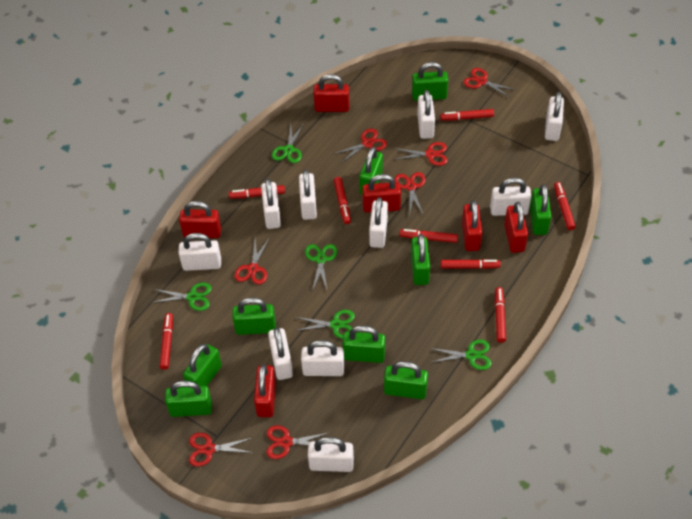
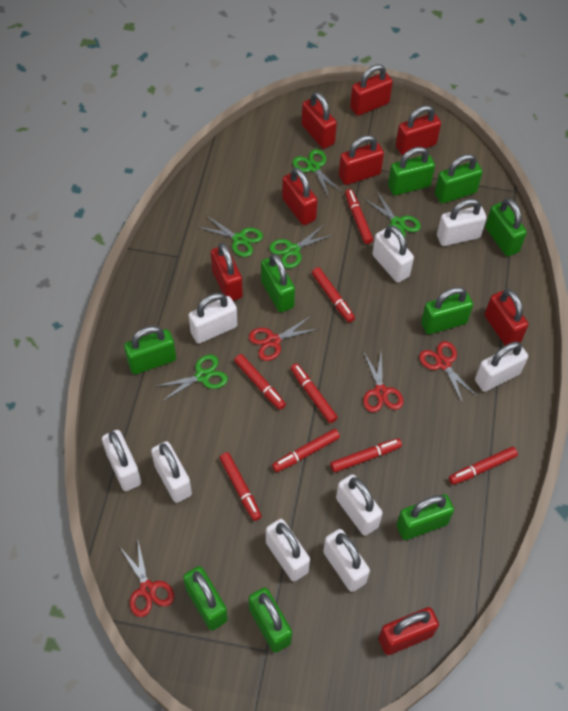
red padlock: 6 -> 8
red scissors: 7 -> 4
white padlock: 10 -> 9

